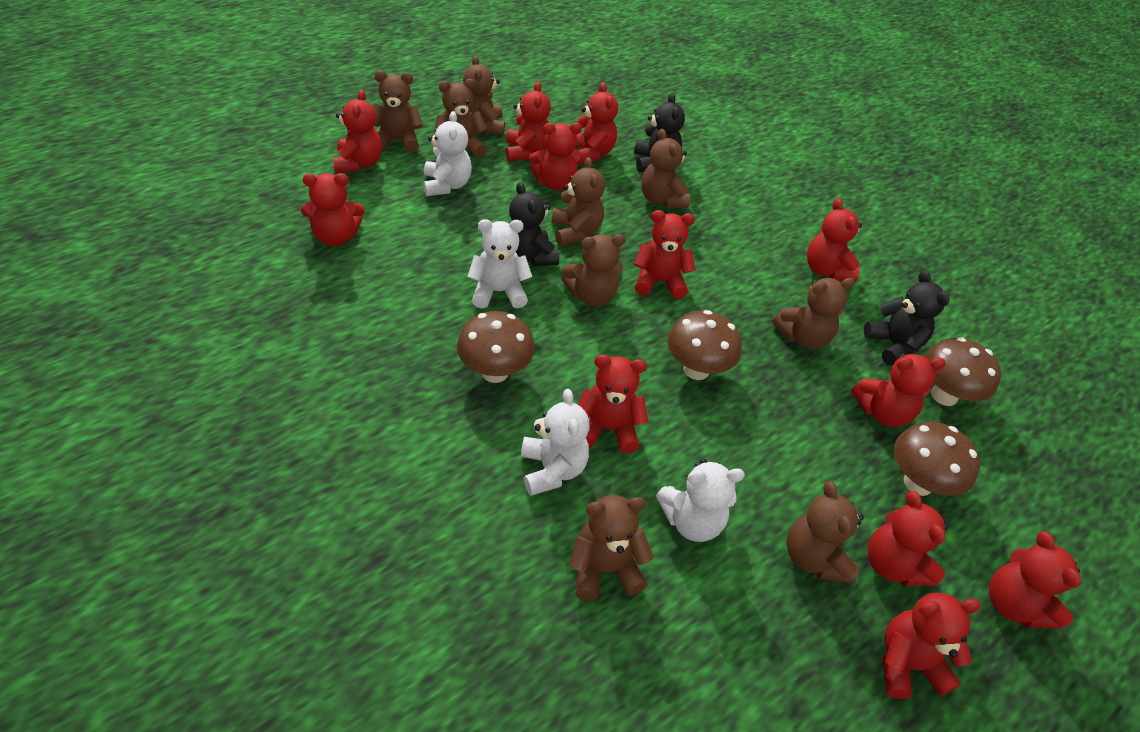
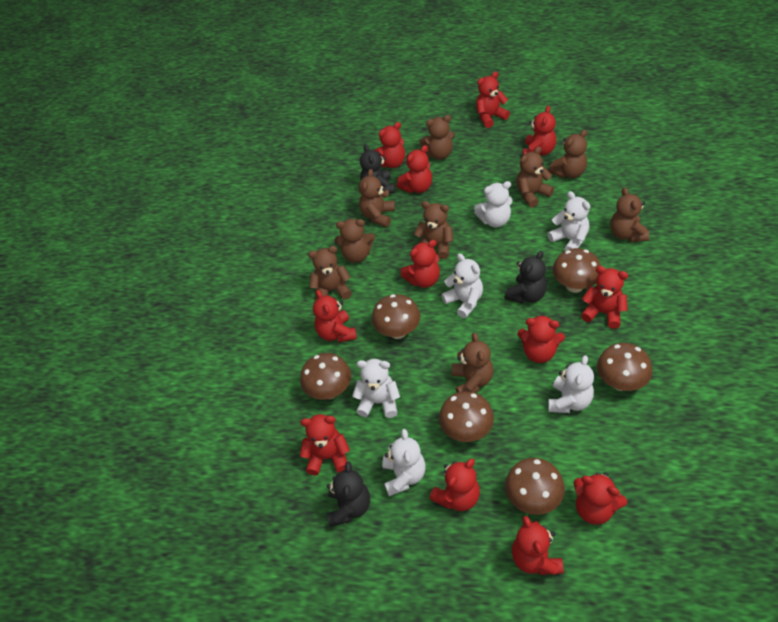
brown mushroom: 4 -> 6
white teddy bear: 4 -> 6

